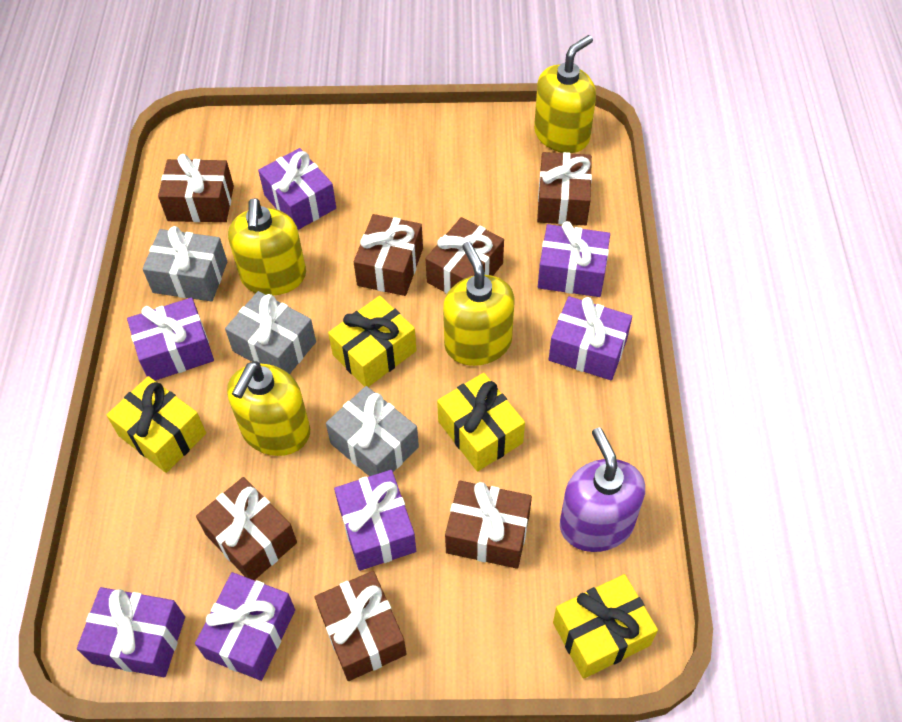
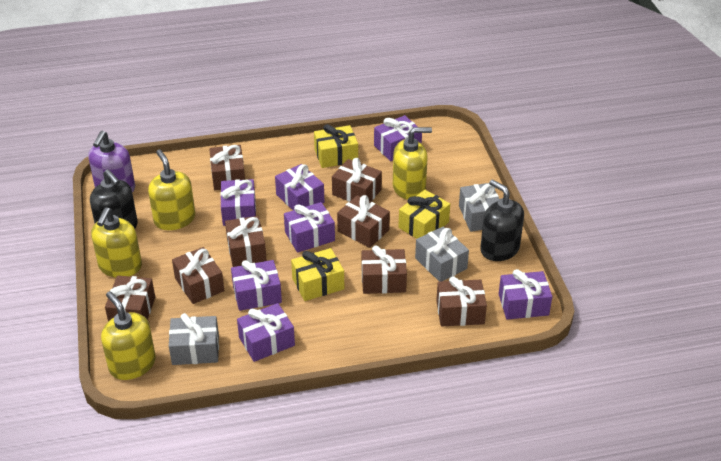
black soap dispenser: 0 -> 2
brown gift: 7 -> 8
yellow gift: 4 -> 3

